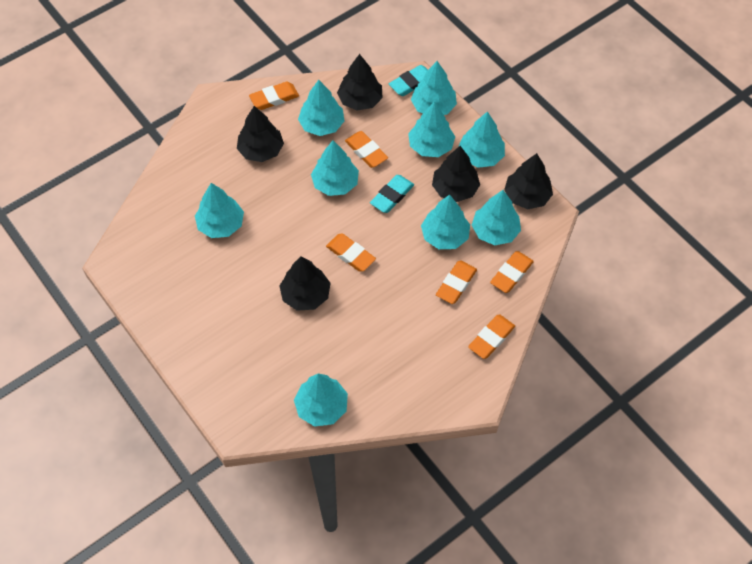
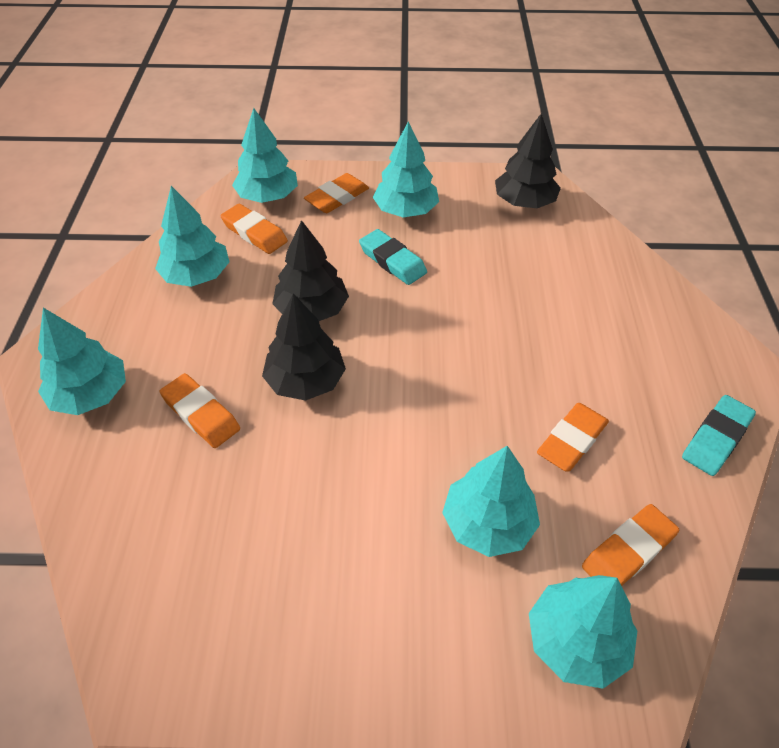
black tree: 5 -> 3
orange eraser: 6 -> 5
turquoise tree: 9 -> 6

